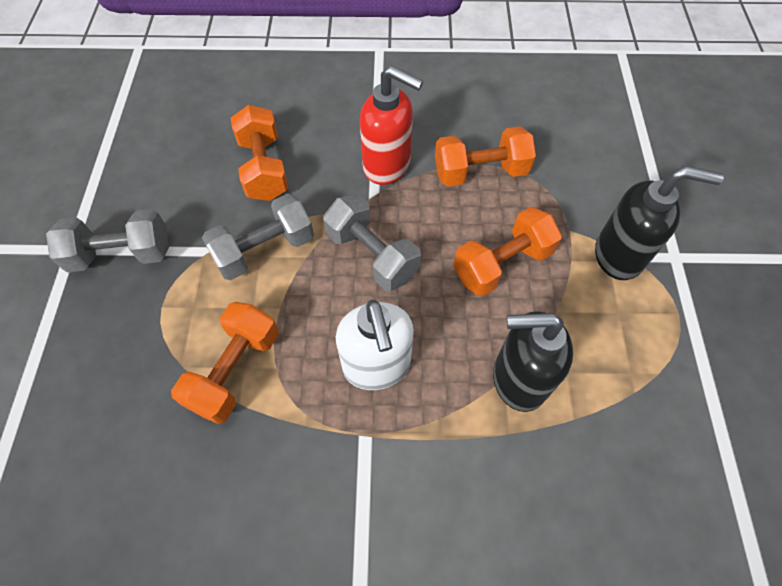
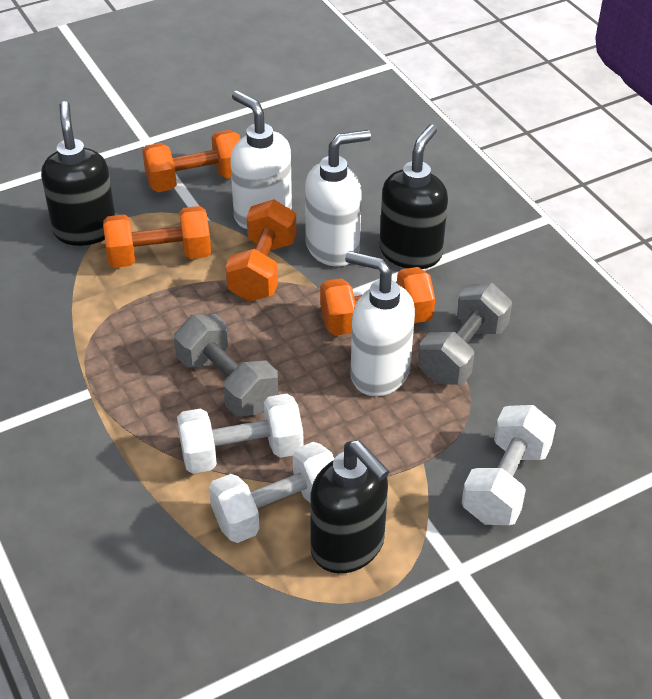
black soap dispenser: 2 -> 3
grey dumbbell: 3 -> 2
red soap dispenser: 1 -> 0
white dumbbell: 0 -> 3
white soap dispenser: 1 -> 3

